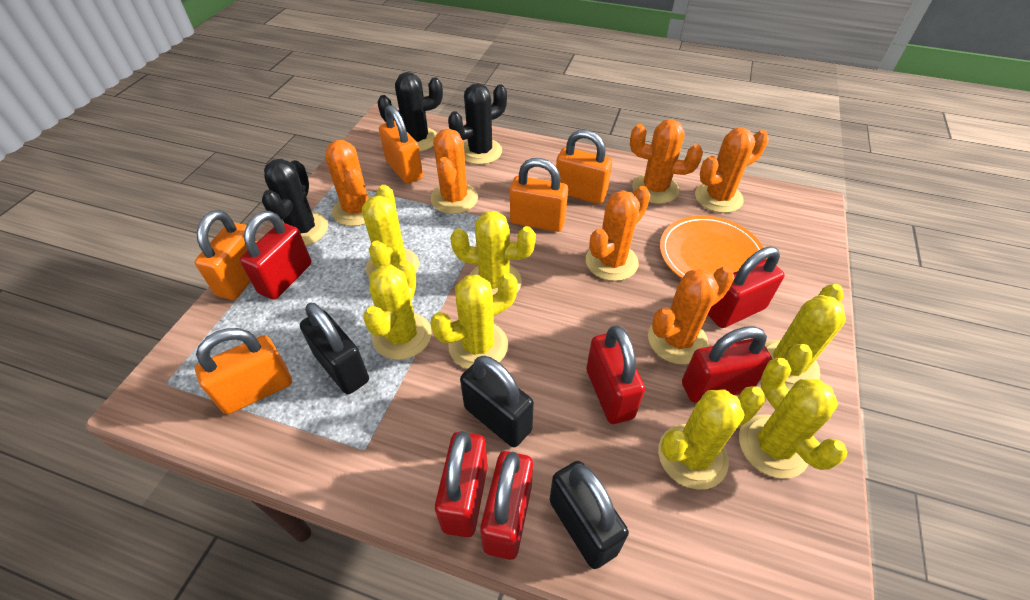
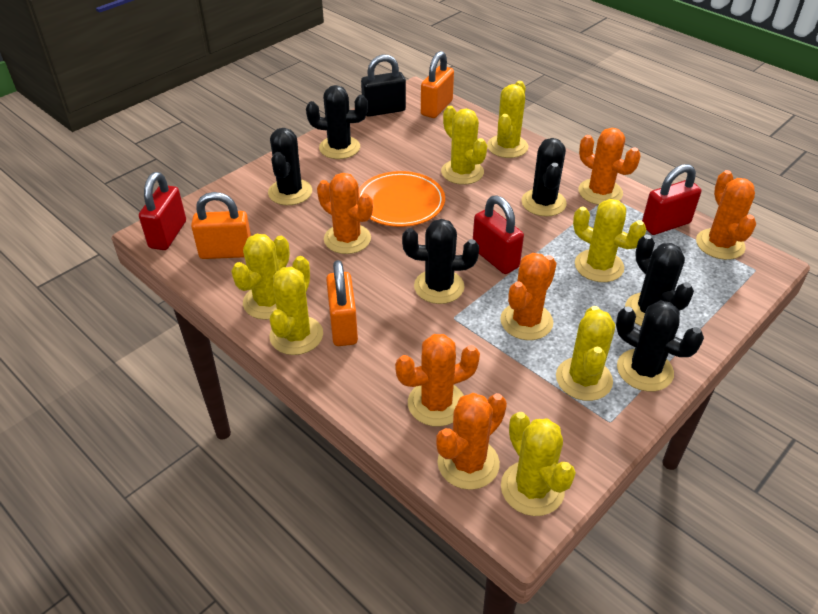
black cactus: 3 -> 6
black padlock: 3 -> 1
orange padlock: 5 -> 3
red padlock: 6 -> 3

